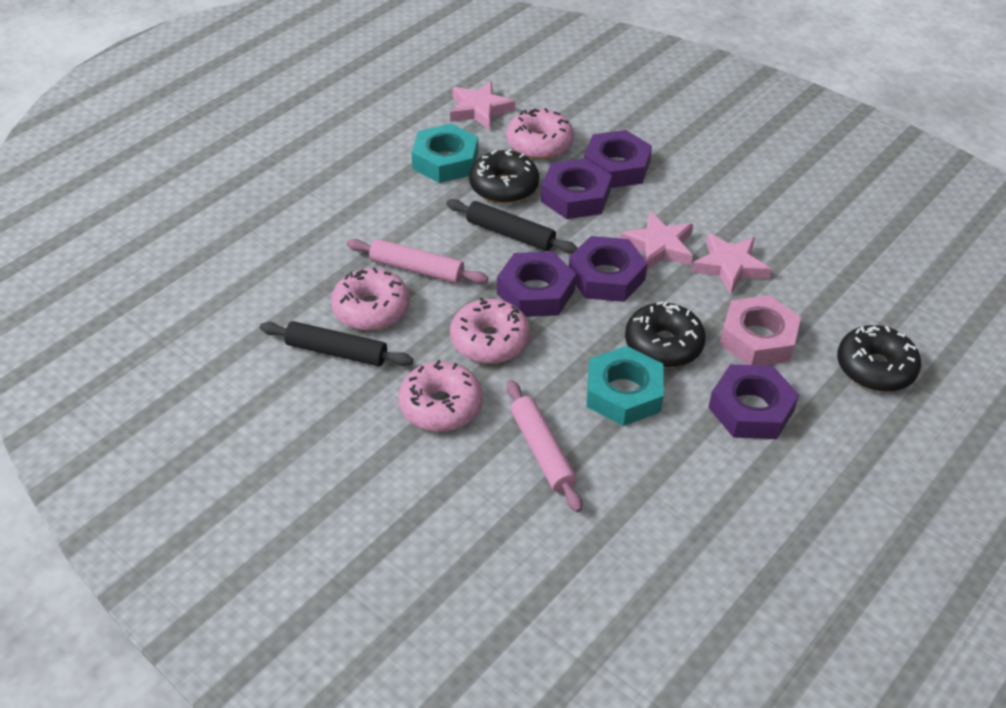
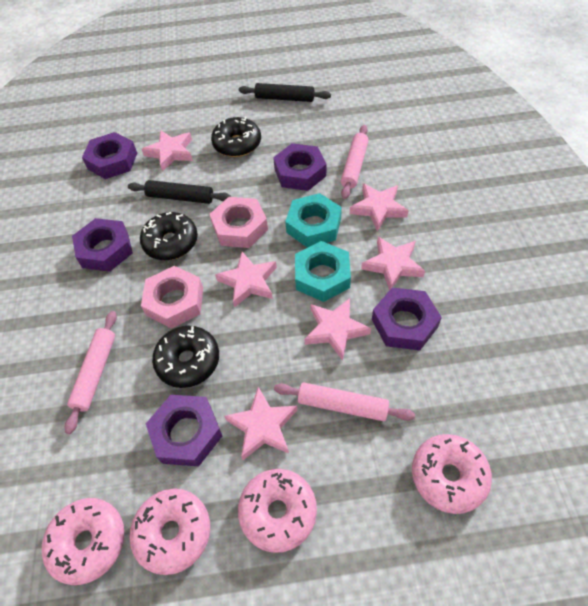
pink nut: 1 -> 2
pink rolling pin: 2 -> 3
pink star: 3 -> 6

